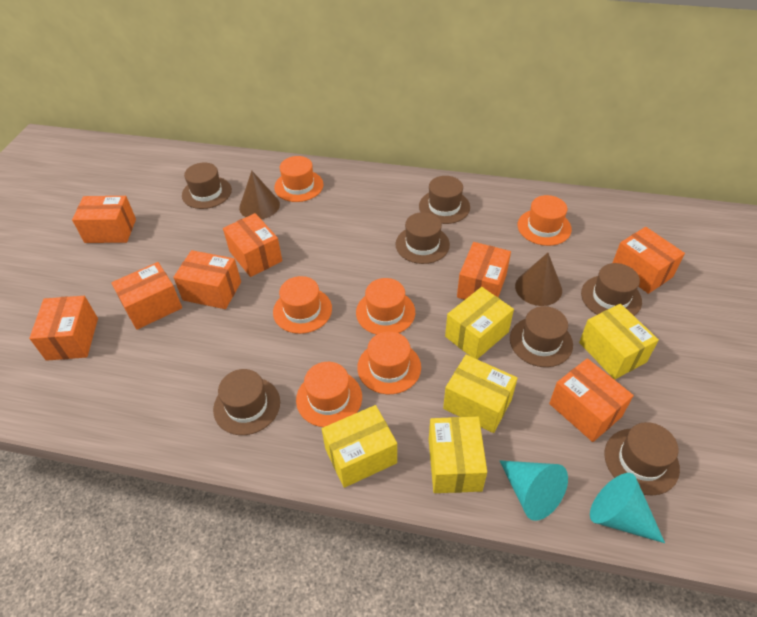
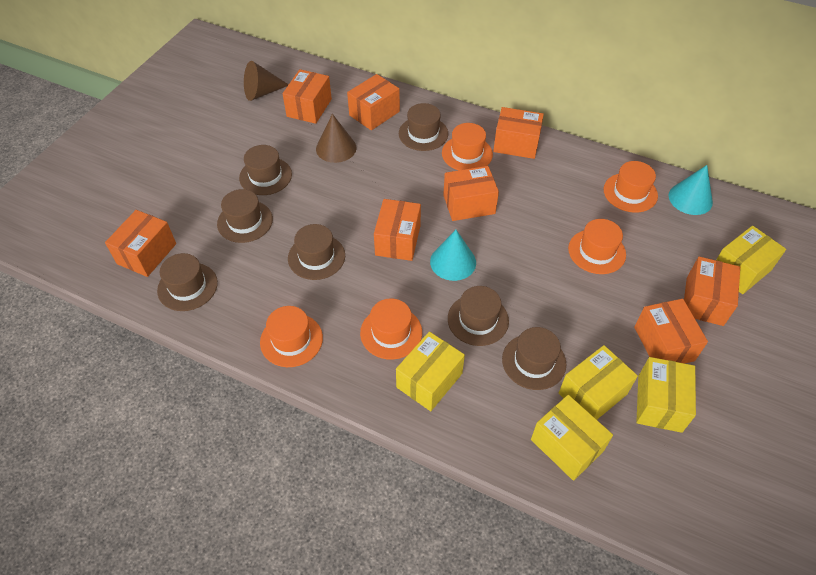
orange hat: 6 -> 5

